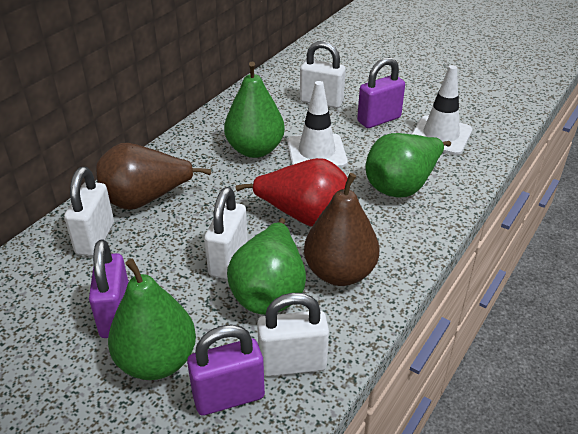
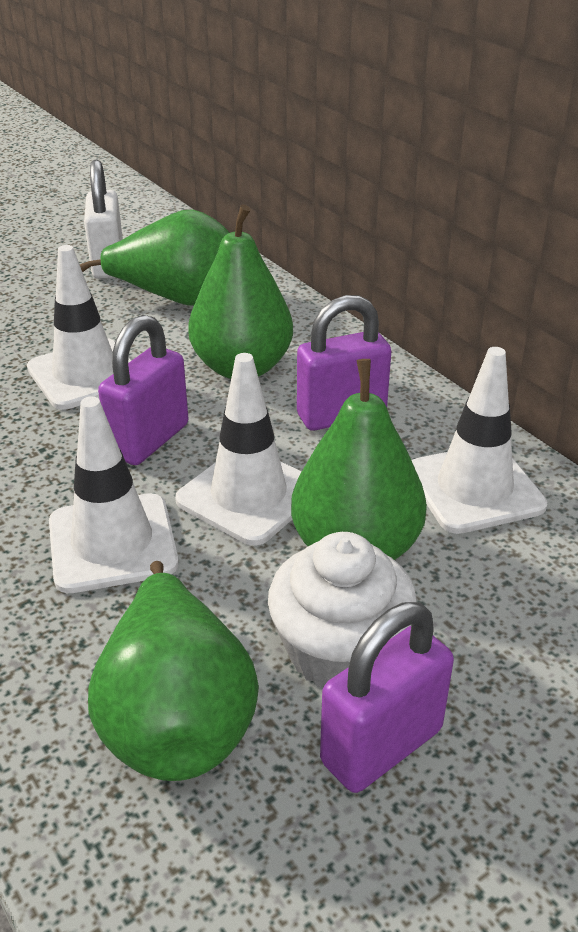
brown pear: 2 -> 0
red pear: 1 -> 0
white cupcake: 0 -> 1
white padlock: 4 -> 1
white traffic cone: 2 -> 4

